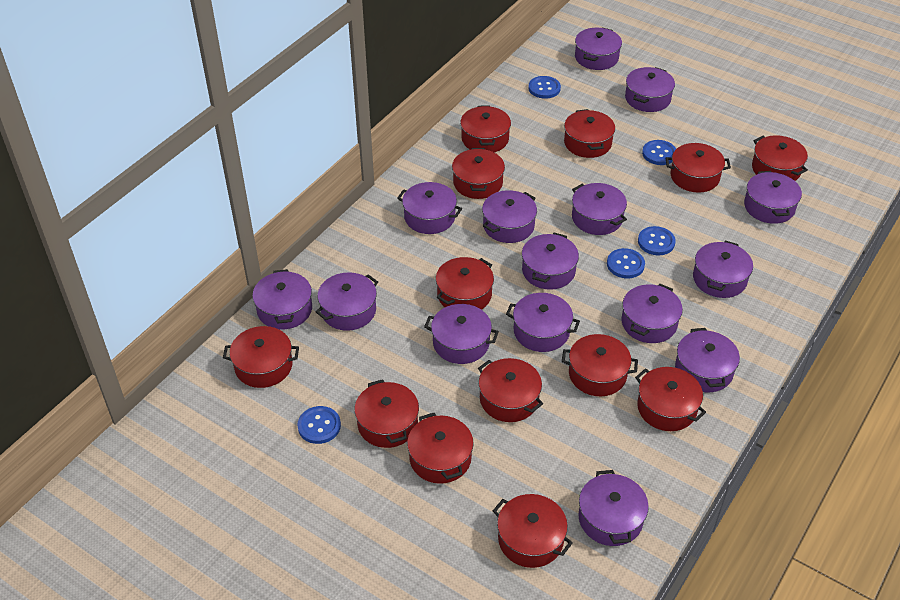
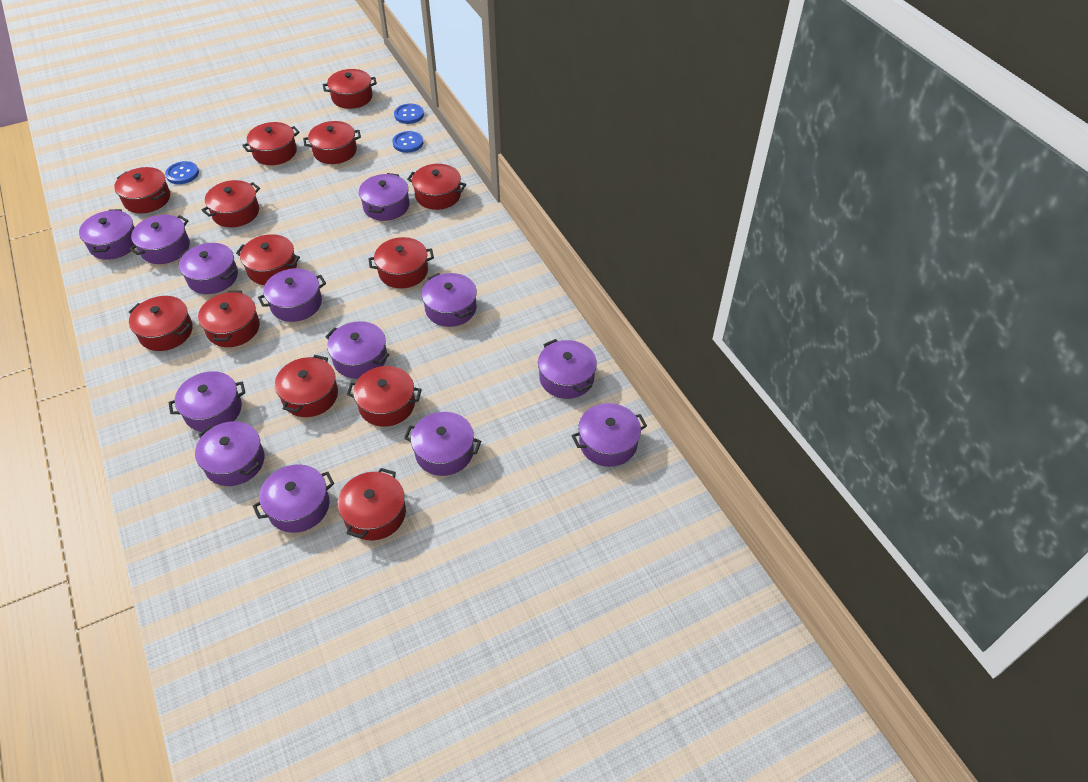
blue button: 5 -> 3
purple pot: 15 -> 13

